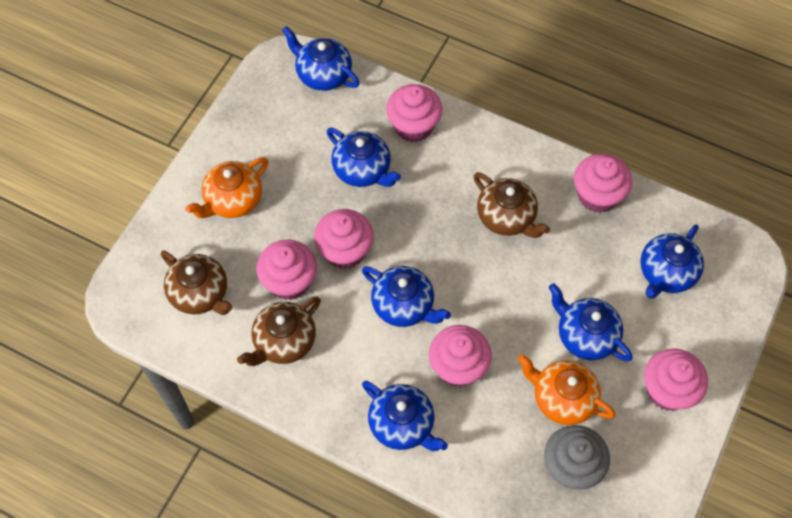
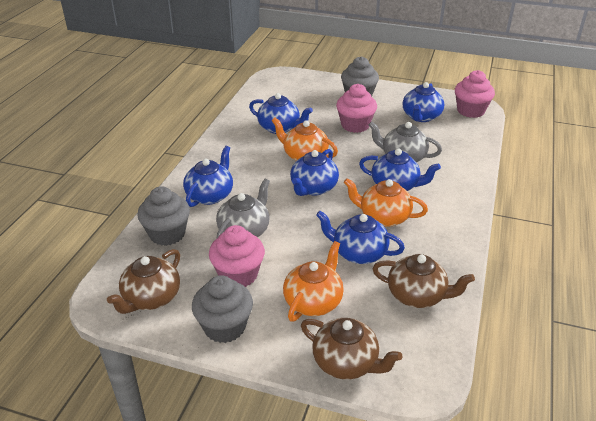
grey cupcake: 1 -> 3
grey teapot: 0 -> 2
orange teapot: 2 -> 3
pink cupcake: 6 -> 3

